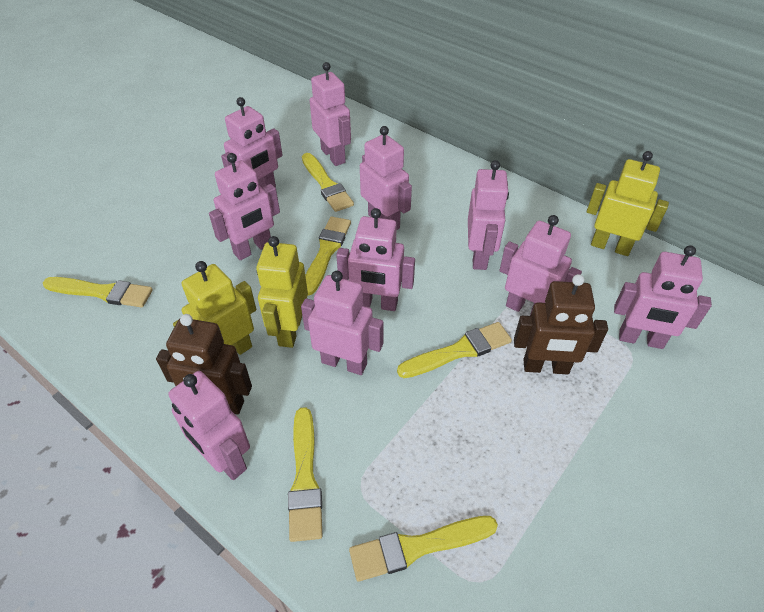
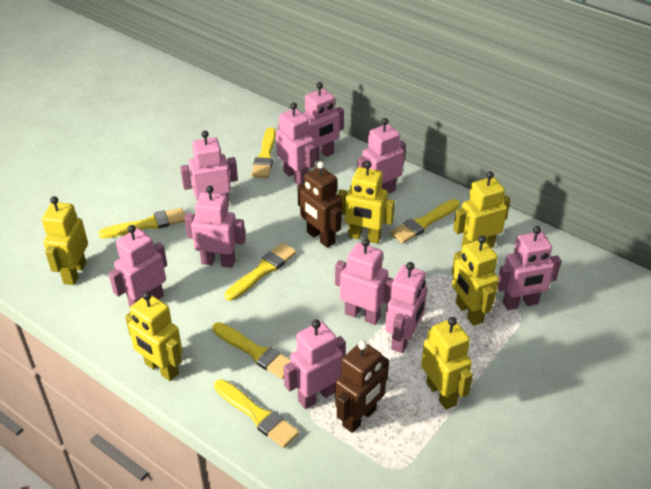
yellow robot: 3 -> 6

